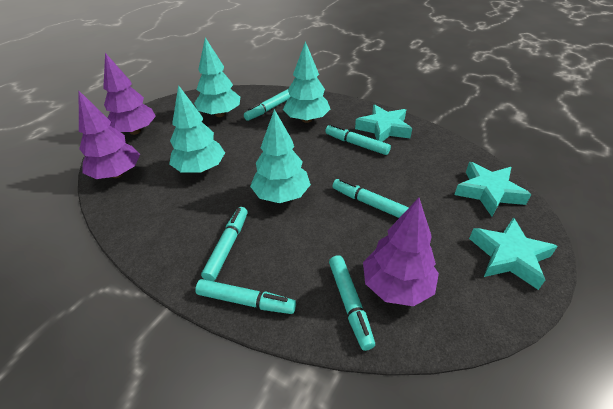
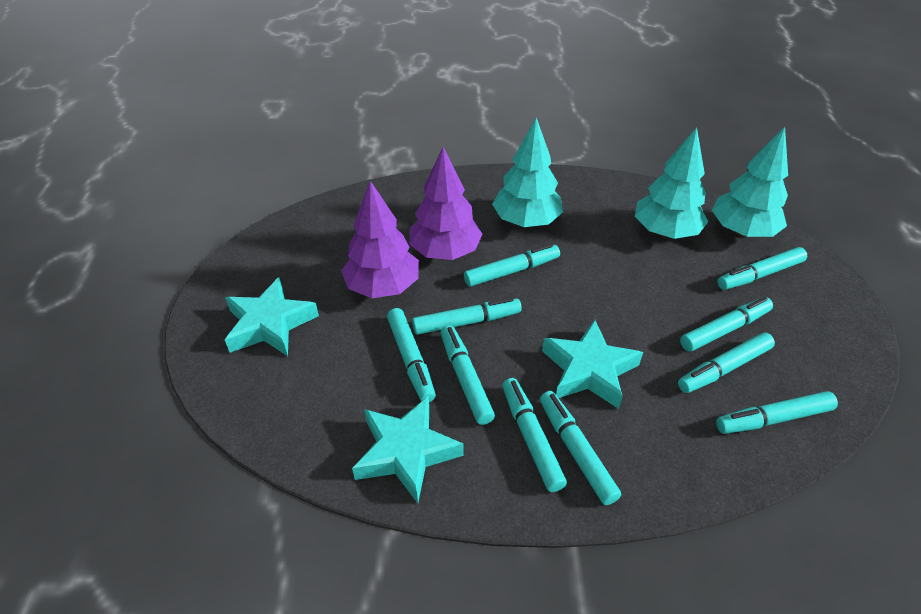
purple tree: 3 -> 2
turquoise marker: 6 -> 10
turquoise tree: 4 -> 3

